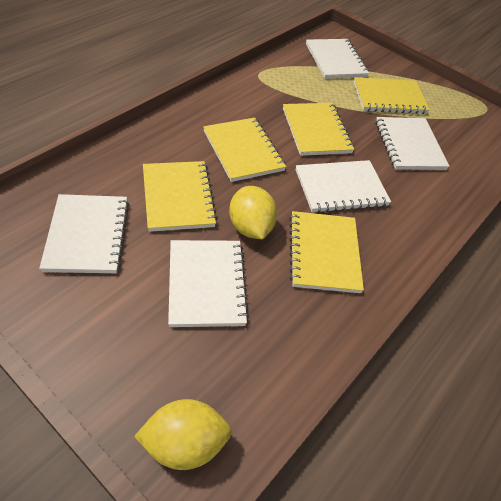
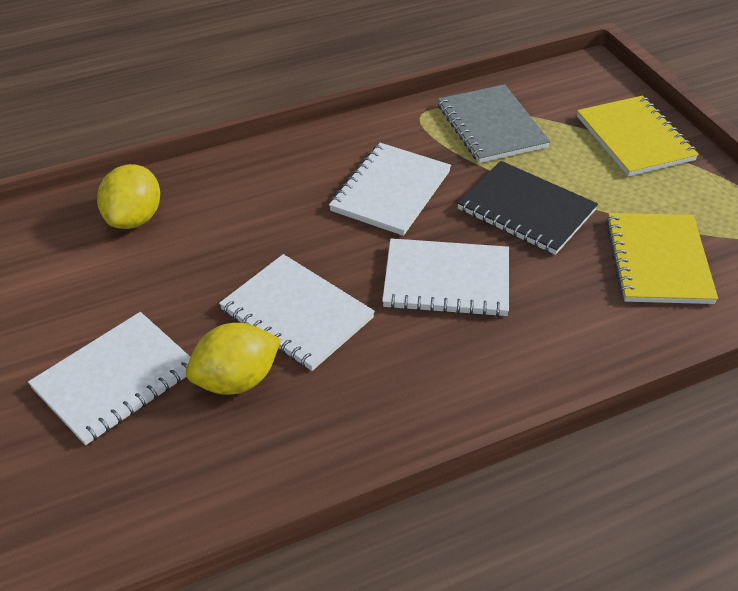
black notebook: 0 -> 1
grey notebook: 0 -> 1
white notebook: 5 -> 4
yellow notebook: 5 -> 2

